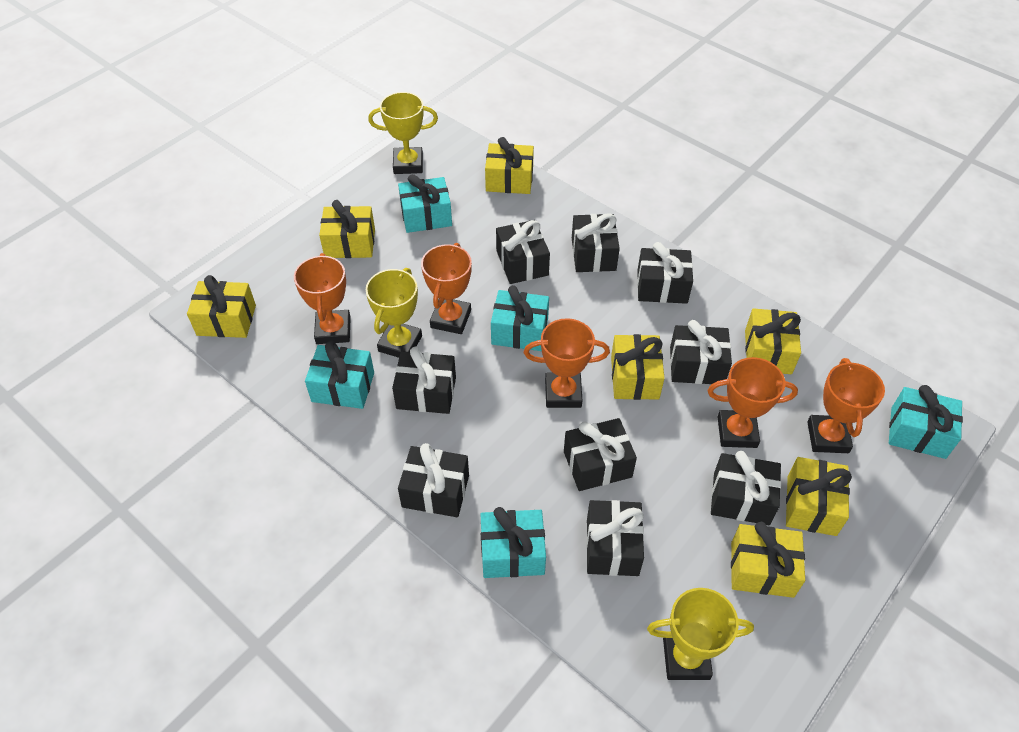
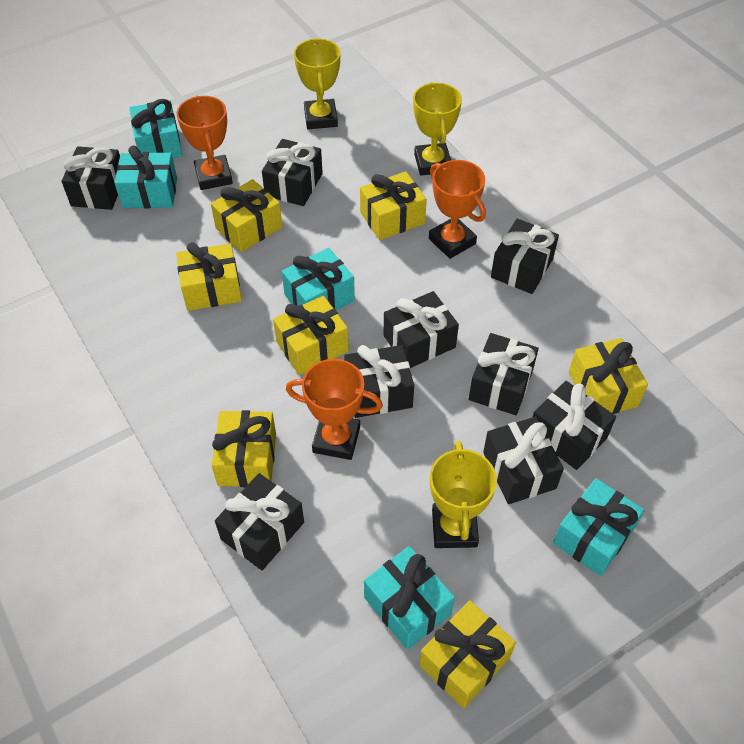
orange trophy: 5 -> 3

